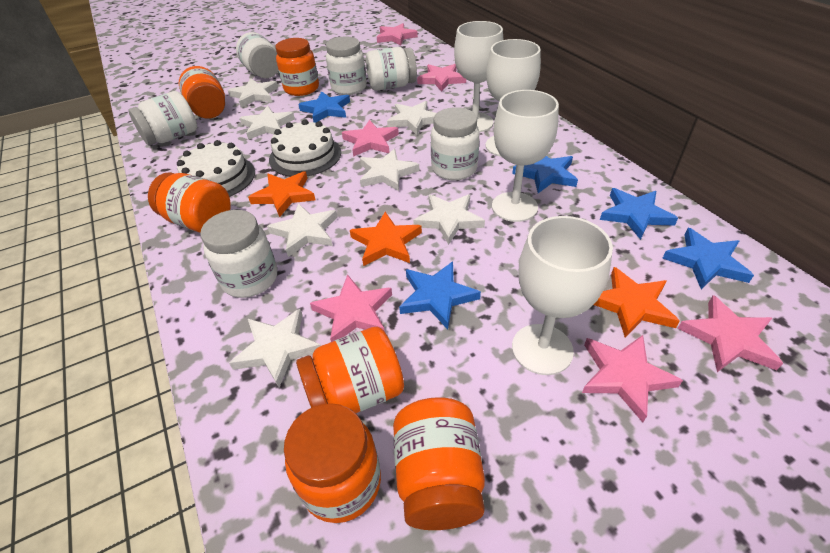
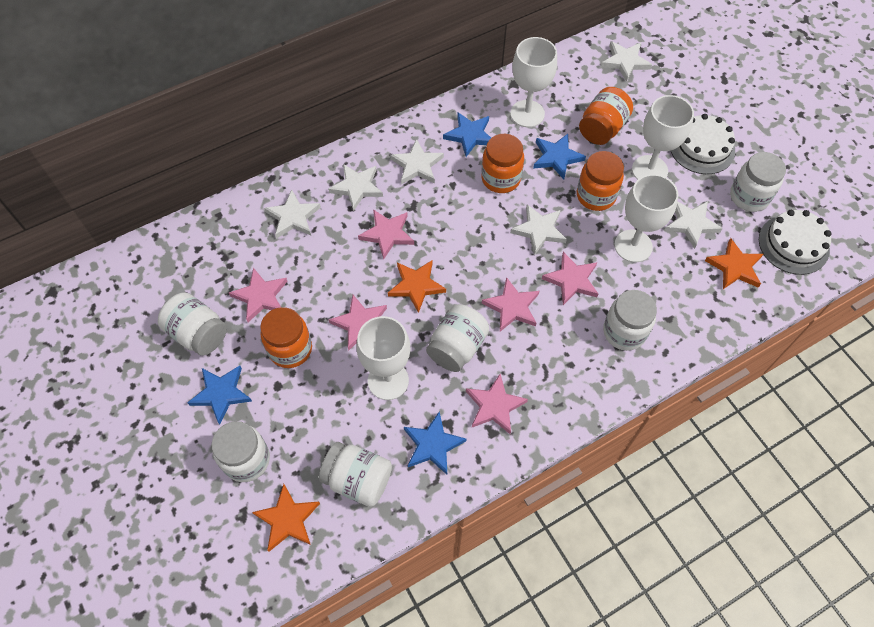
blue star: 5 -> 4
orange jar: 6 -> 4
white star: 7 -> 6

